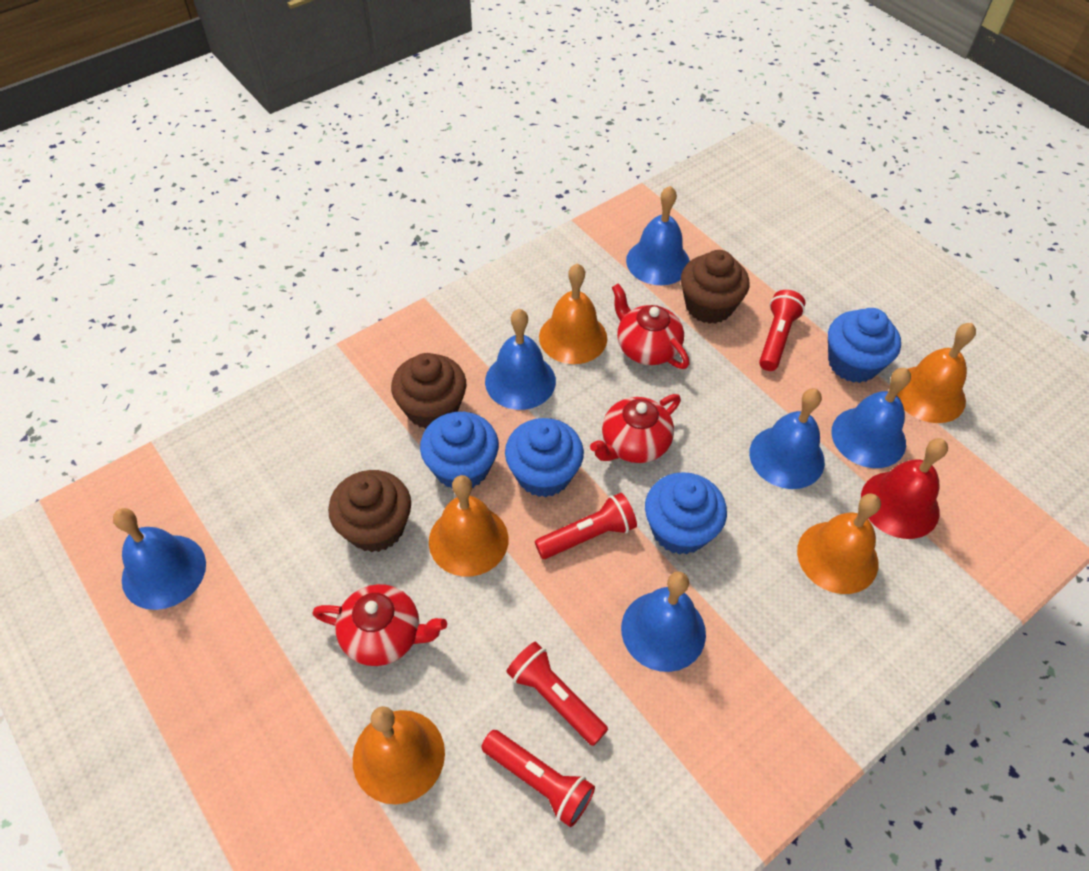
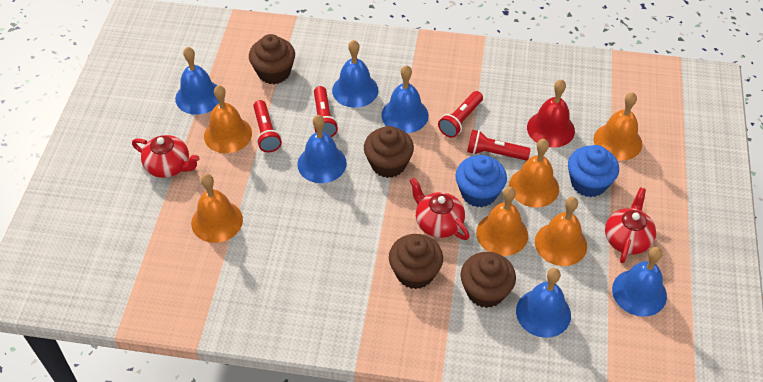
blue cupcake: 4 -> 2
brown cupcake: 3 -> 4
orange bell: 5 -> 6

